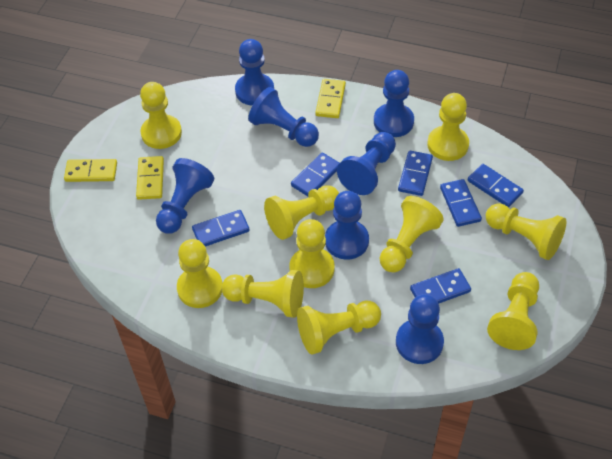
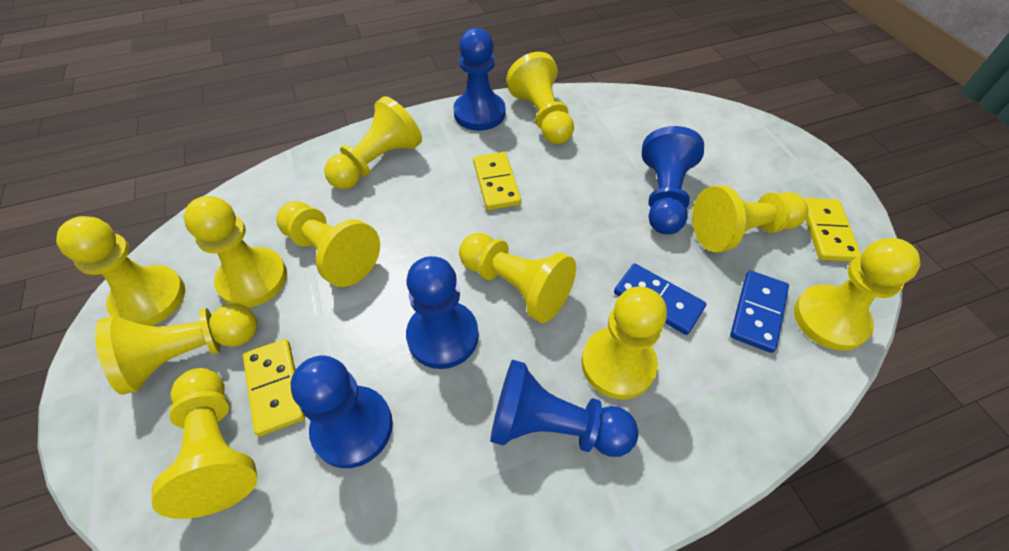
blue domino: 6 -> 2
blue pawn: 7 -> 5
yellow pawn: 10 -> 11

